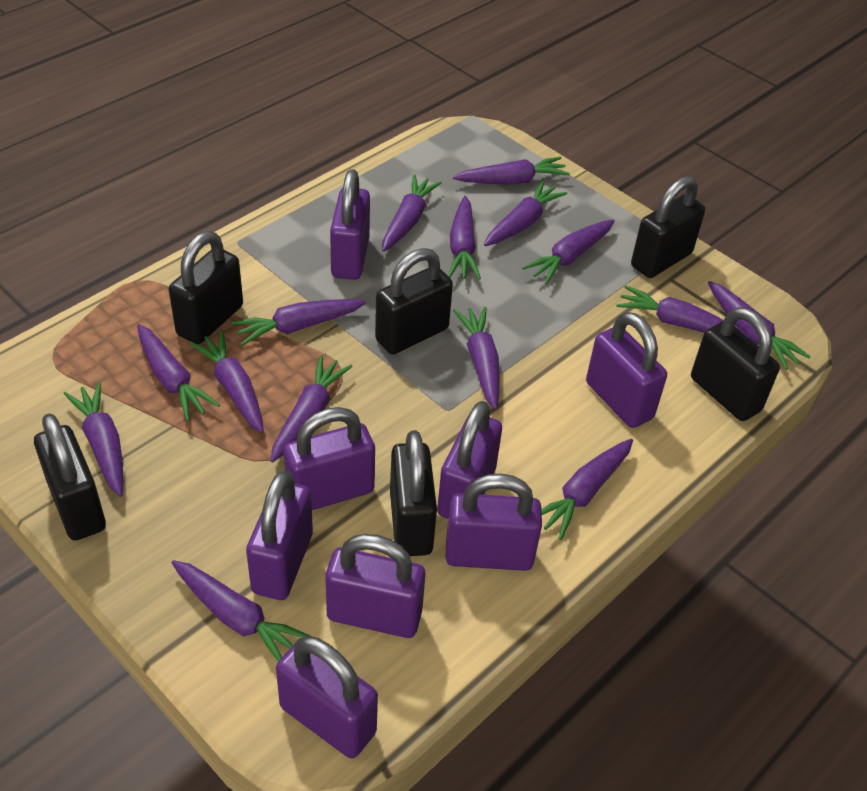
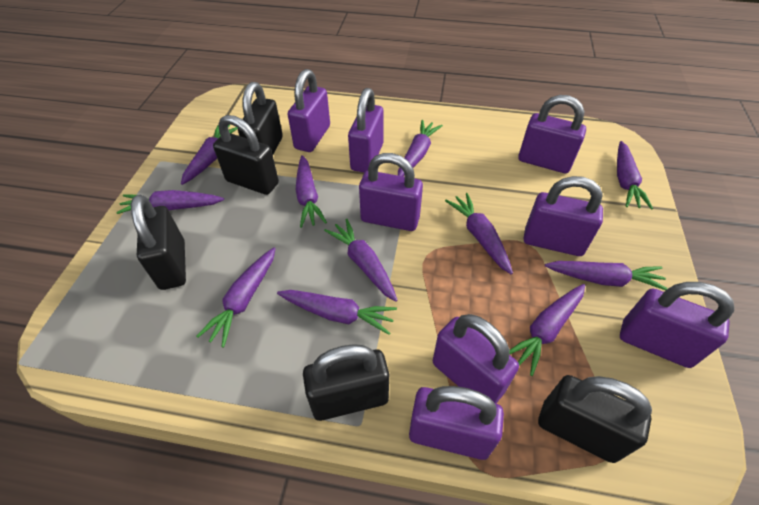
black padlock: 6 -> 5
purple carrot: 15 -> 11

